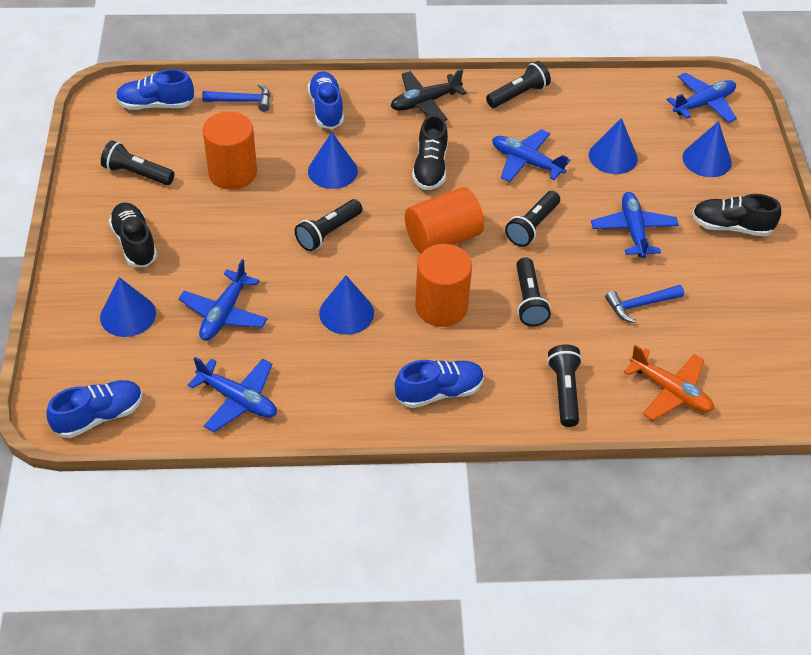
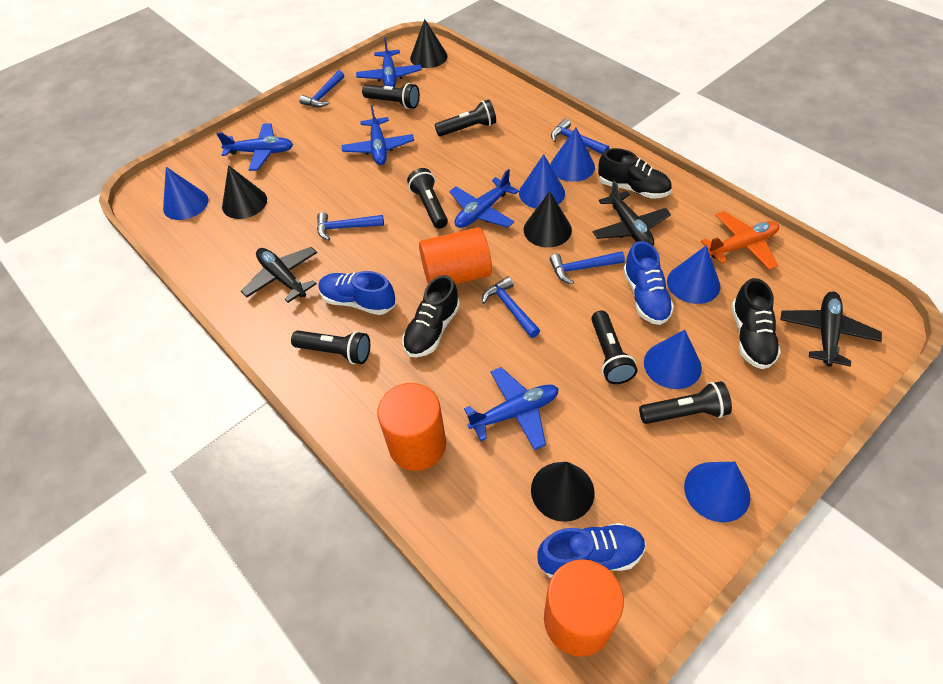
black cone: 0 -> 4
black plane: 1 -> 3
blue cone: 5 -> 6
blue hammer: 2 -> 5
blue shoe: 4 -> 3

